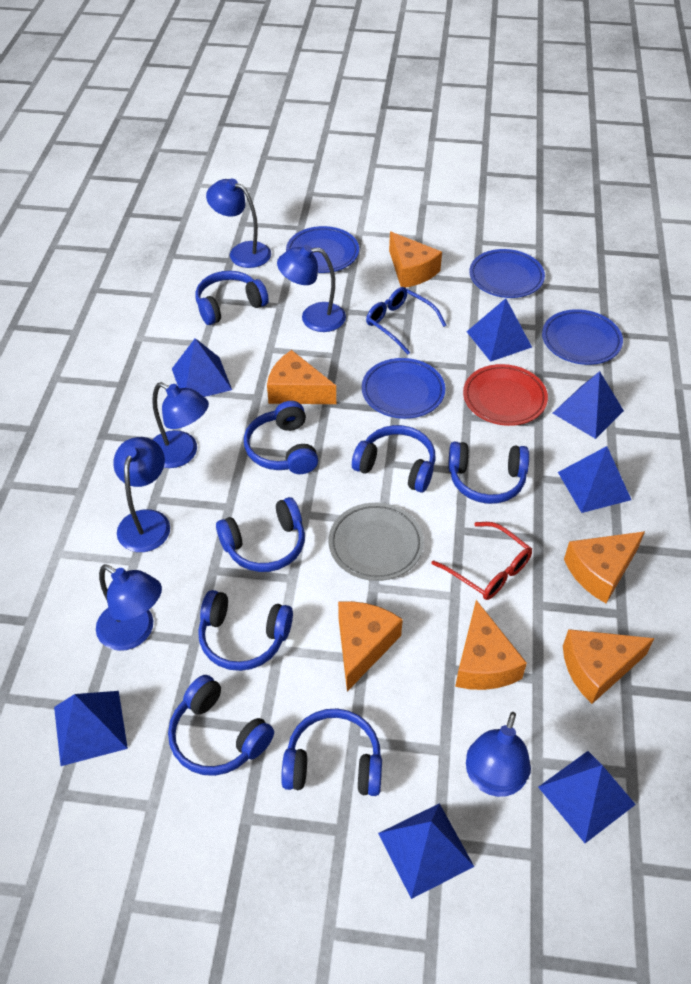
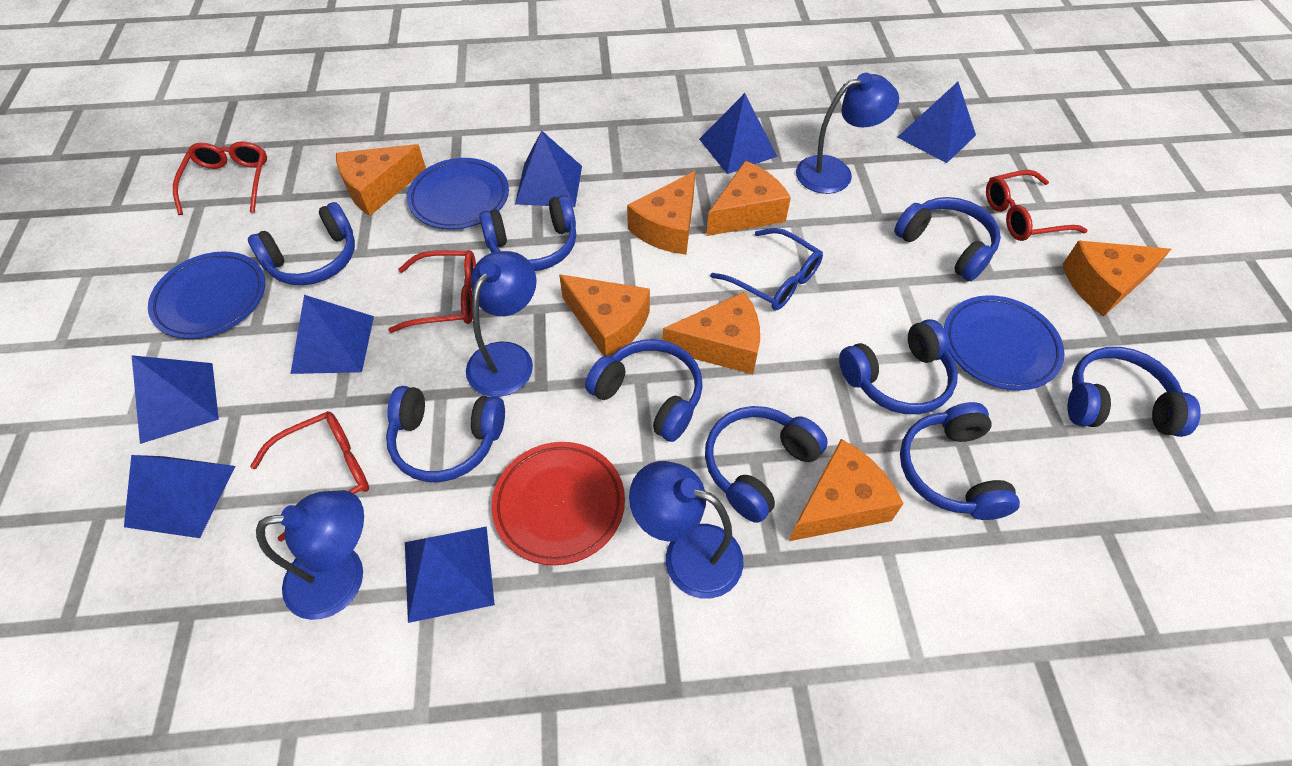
blue headphones: 8 -> 9
blue lamp: 6 -> 4
blue plate: 4 -> 3
grey plate: 1 -> 0
orange cheese: 6 -> 7
red glasses: 1 -> 4

